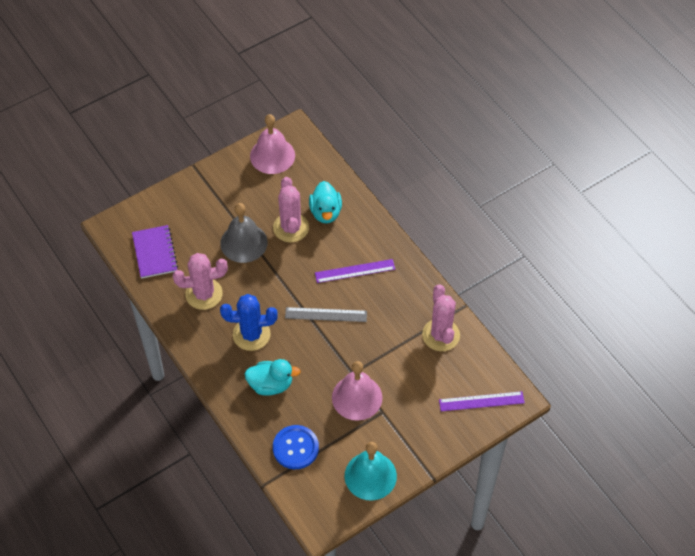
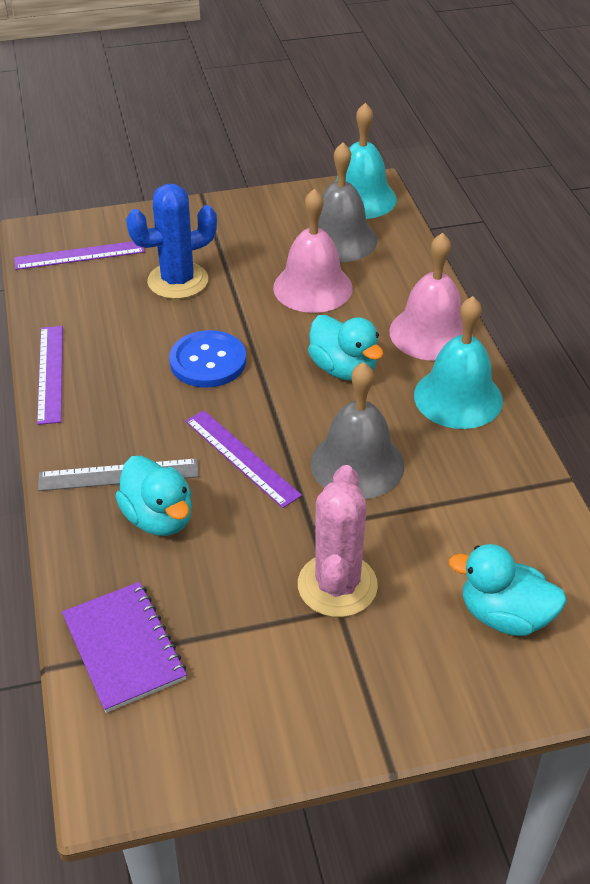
grey bell: 1 -> 2
pink cactus: 3 -> 1
purple ruler: 2 -> 3
turquoise bell: 1 -> 2
turquoise duck: 2 -> 3

